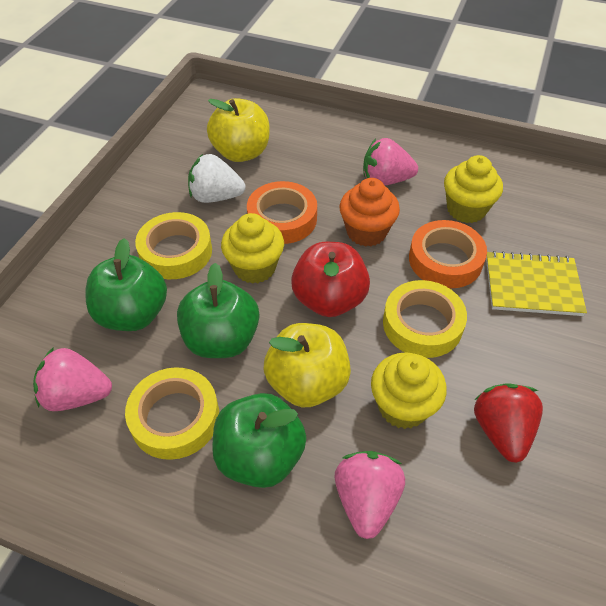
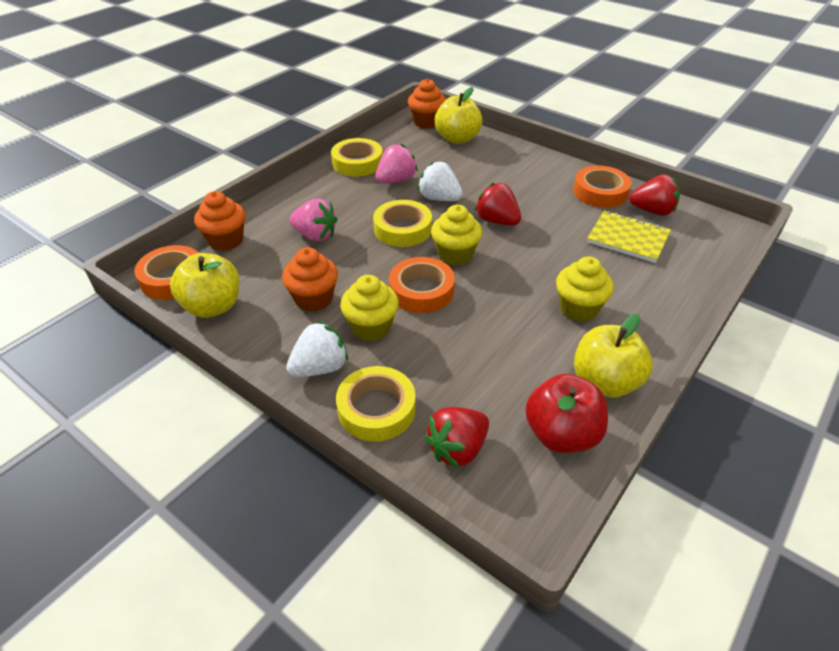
green apple: 3 -> 0
orange cupcake: 1 -> 3
orange tape: 2 -> 3
pink strawberry: 3 -> 2
red strawberry: 1 -> 3
white strawberry: 1 -> 2
yellow apple: 2 -> 3

